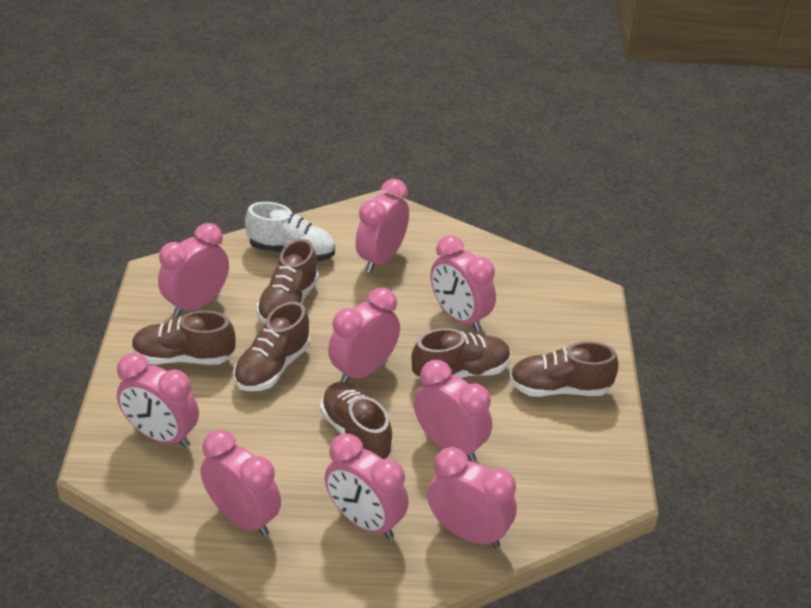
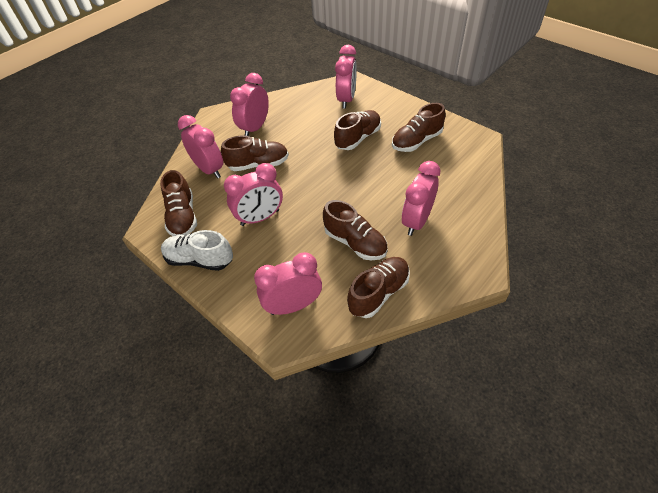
pink clock: 9 -> 6

